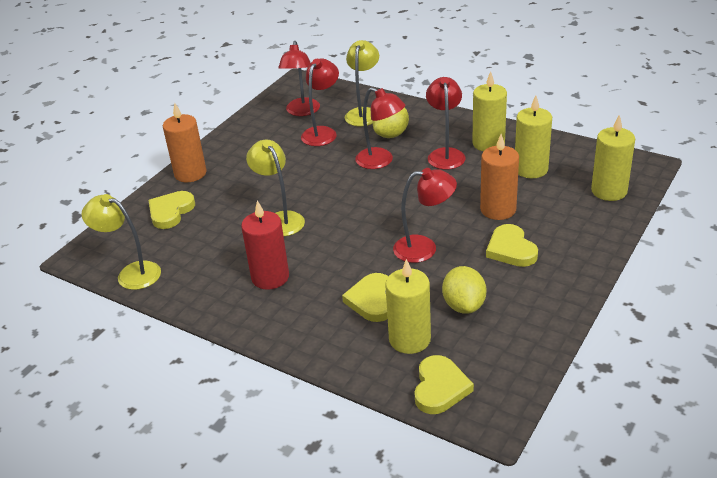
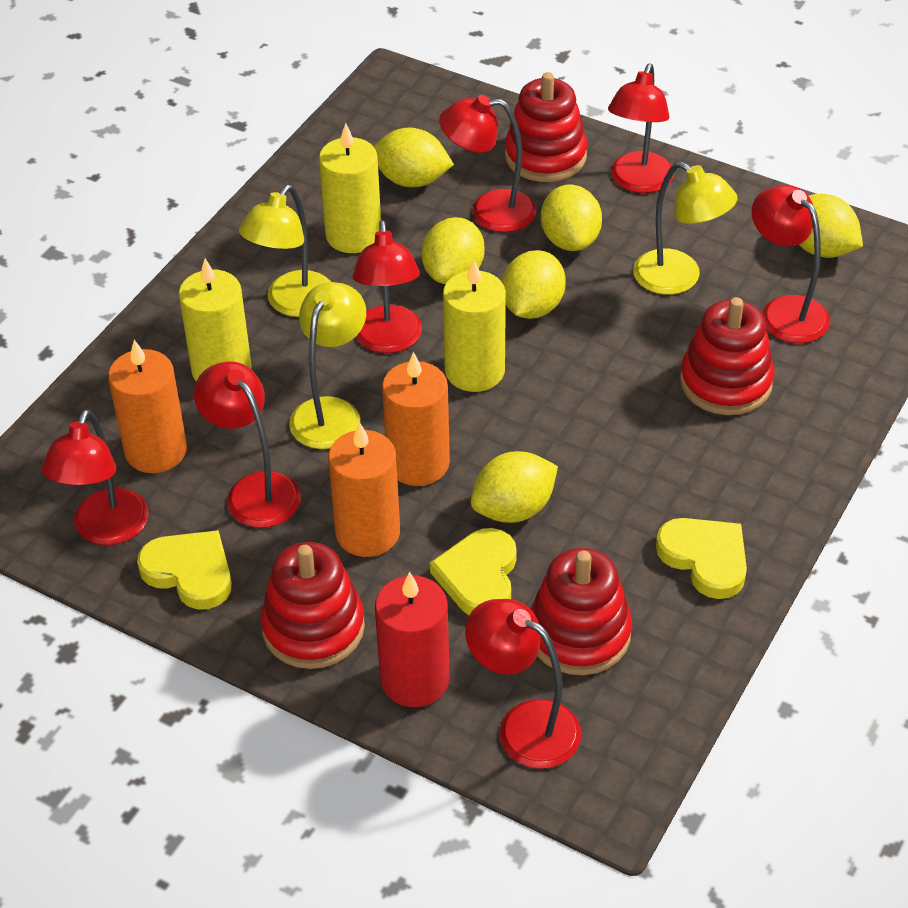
orange candle: 2 -> 3
red lamp: 5 -> 7
red stacking toy: 0 -> 4
yellow candle: 4 -> 3
yellow heart: 4 -> 3
yellow lemon: 2 -> 6

